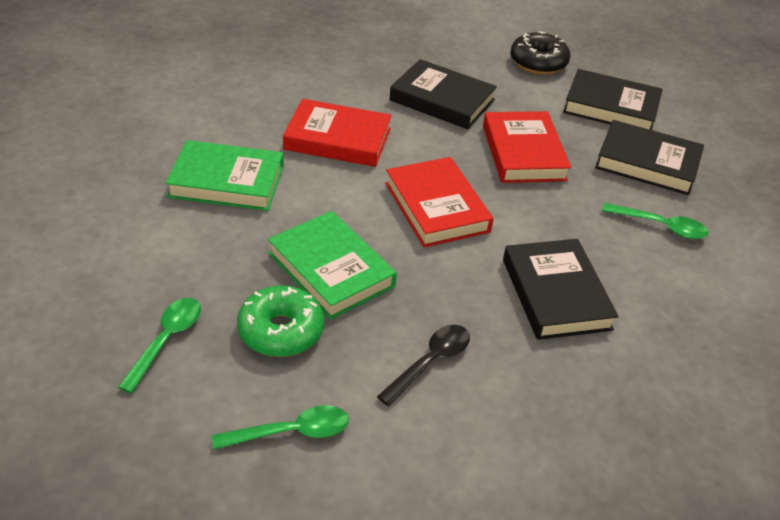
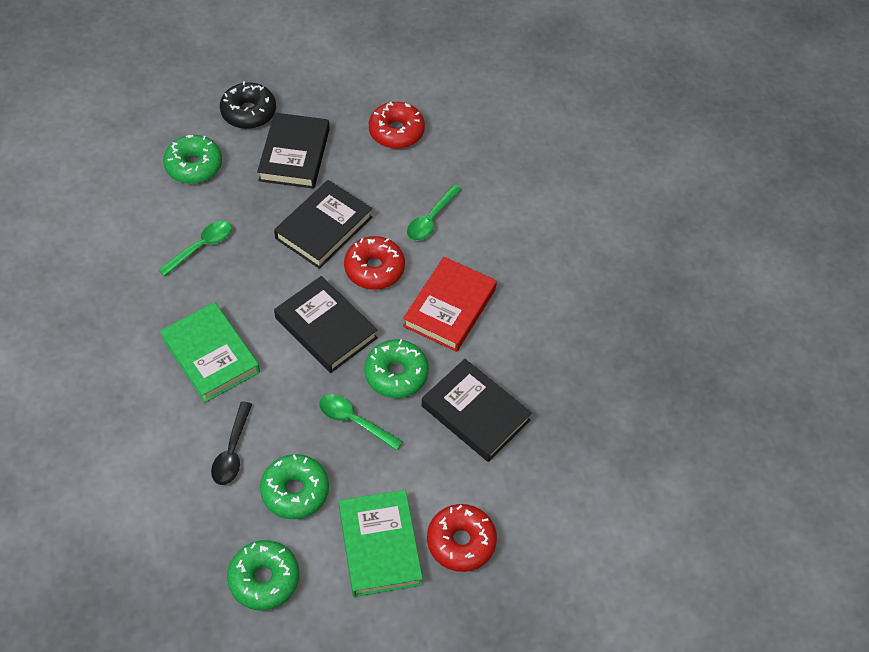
green donut: 1 -> 4
red book: 3 -> 1
red donut: 0 -> 3

